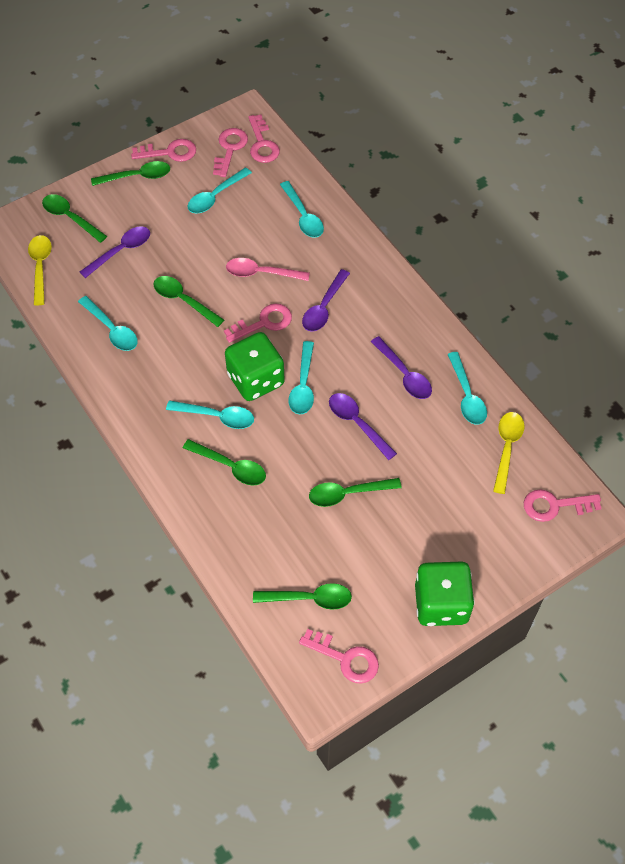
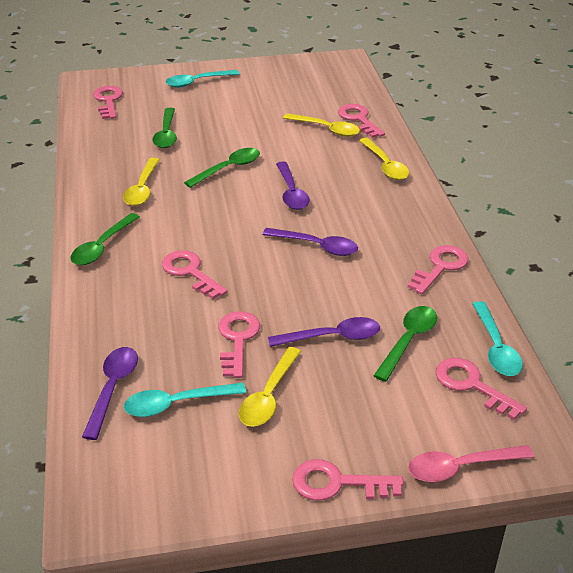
green dice: 2 -> 0
green spoon: 6 -> 4
pink key: 6 -> 7
turquoise spoon: 6 -> 3
yellow spoon: 2 -> 4

